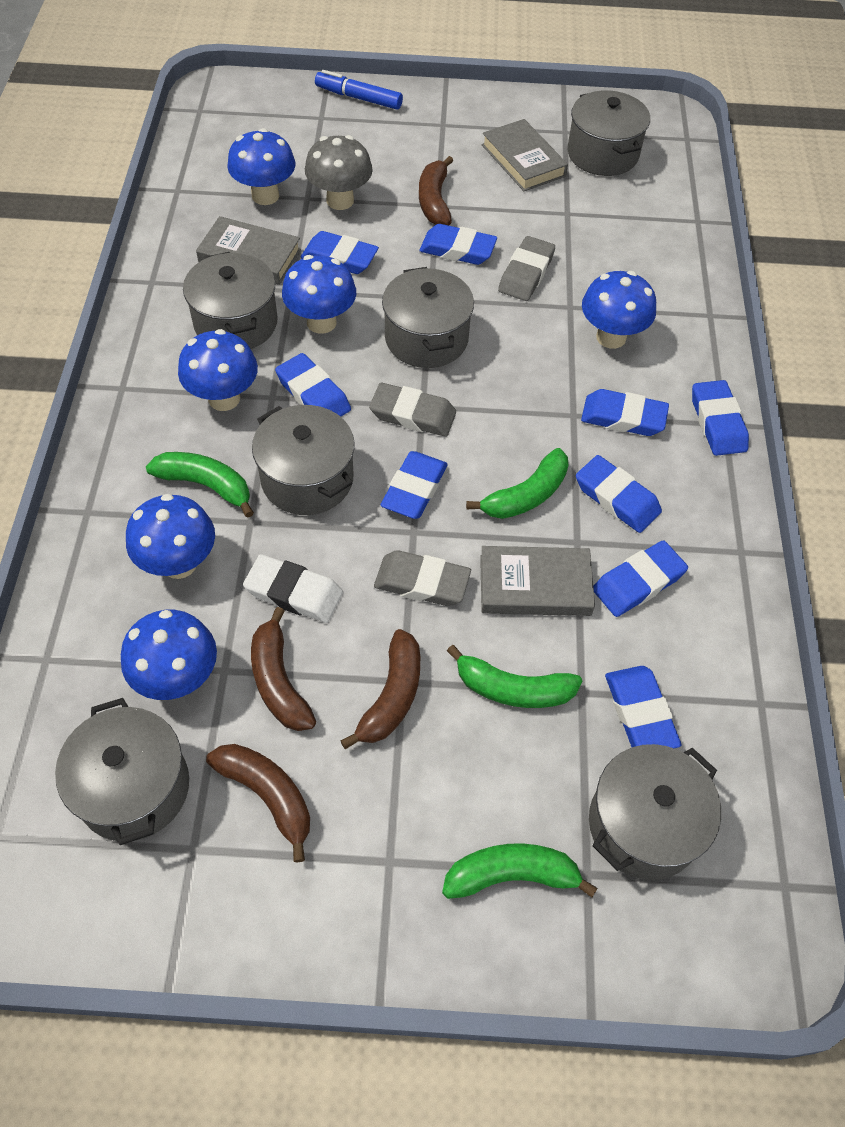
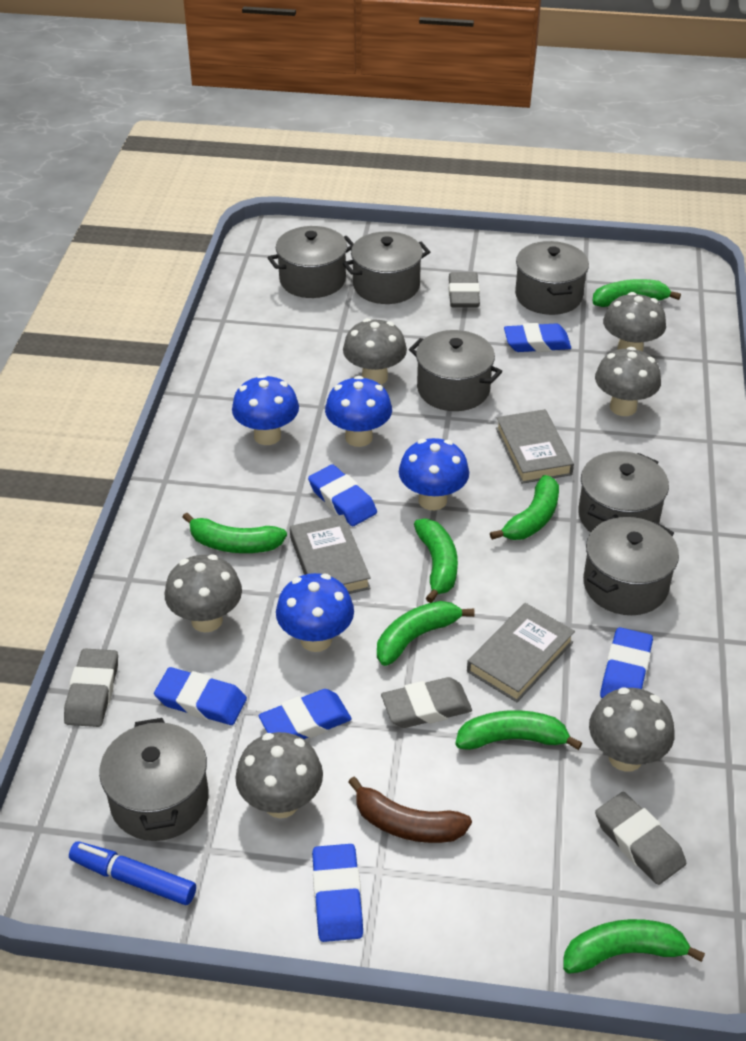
blue eraser: 9 -> 6
blue mushroom: 6 -> 4
brown banana: 4 -> 1
green banana: 4 -> 7
grey eraser: 3 -> 4
grey mushroom: 1 -> 6
grey pot: 6 -> 7
white eraser: 1 -> 0

